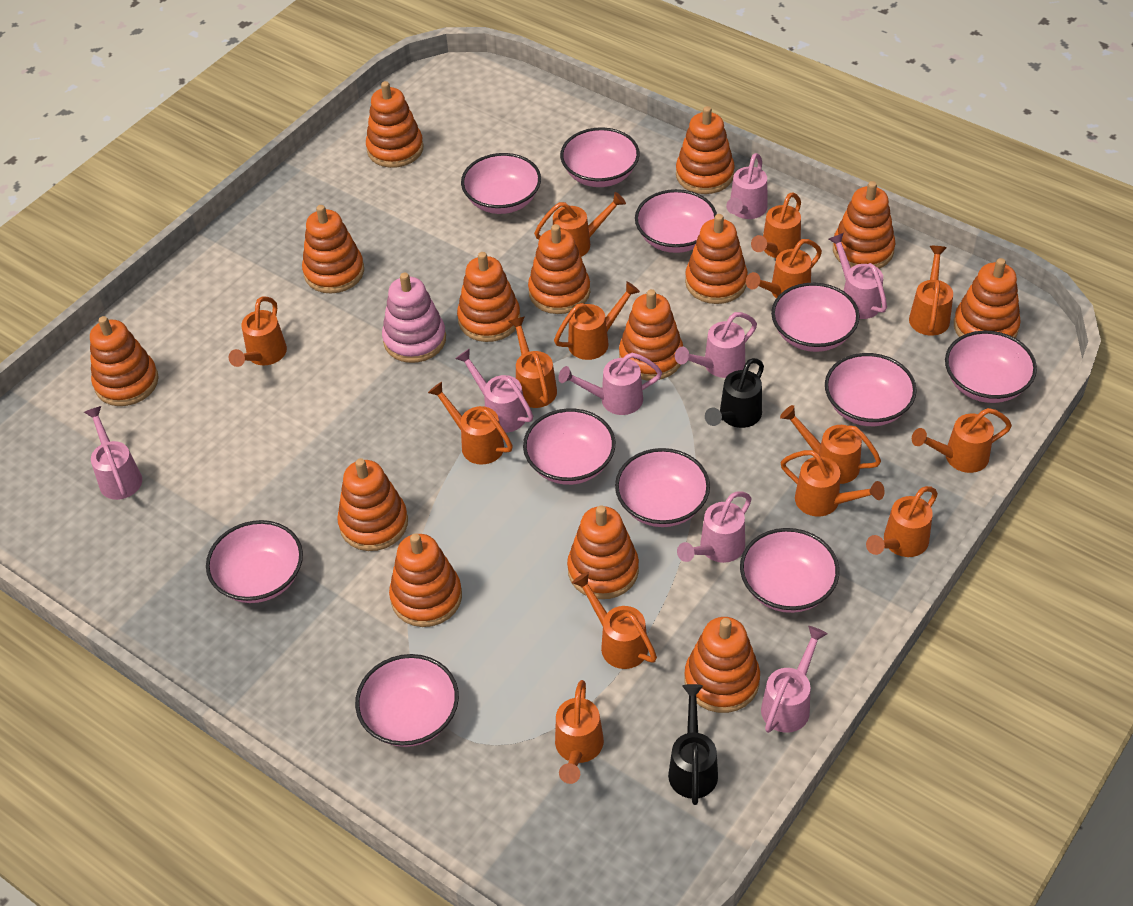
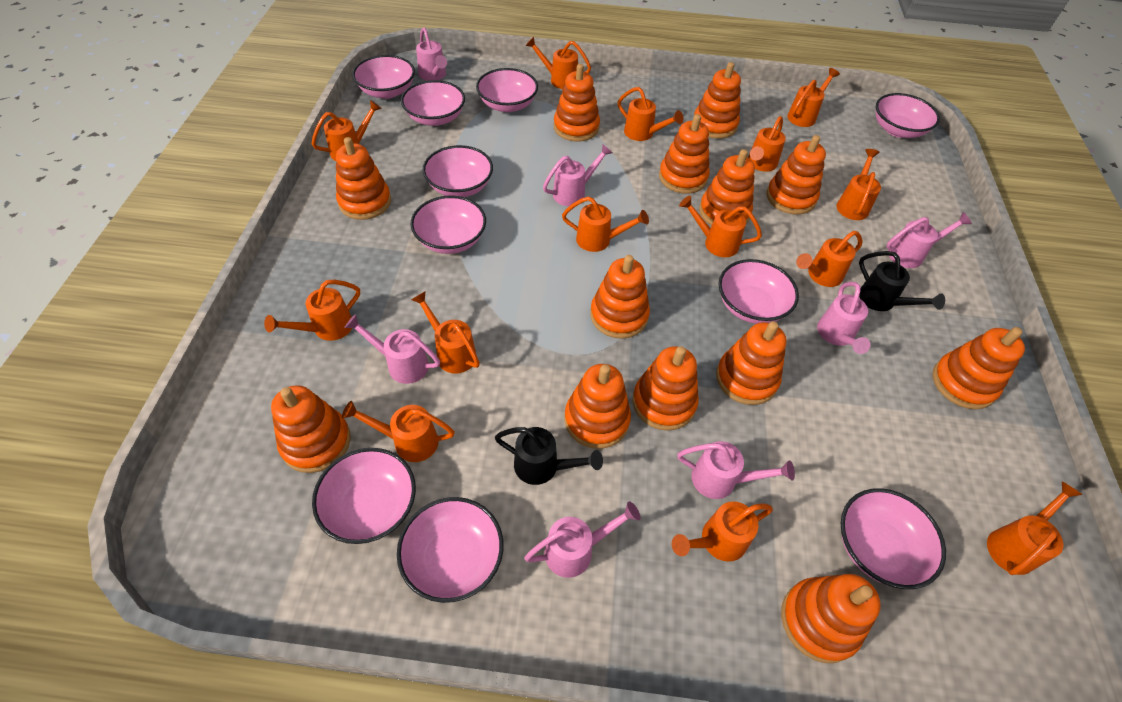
orange stacking toy: 14 -> 13
pink bowl: 11 -> 10
pink stacking toy: 1 -> 0
pink watering can: 8 -> 7

